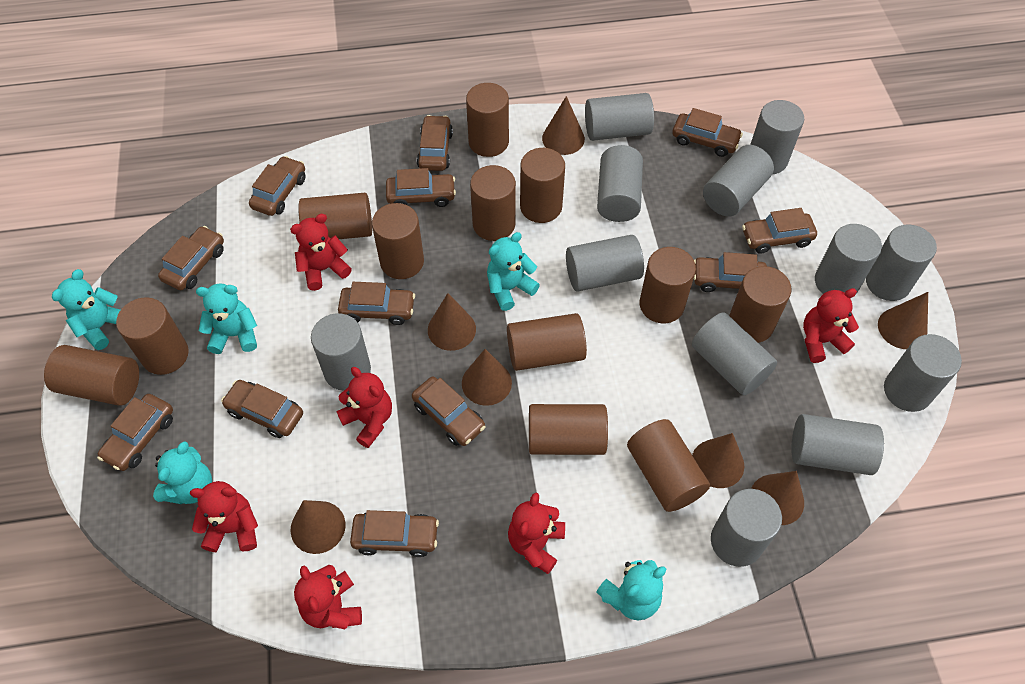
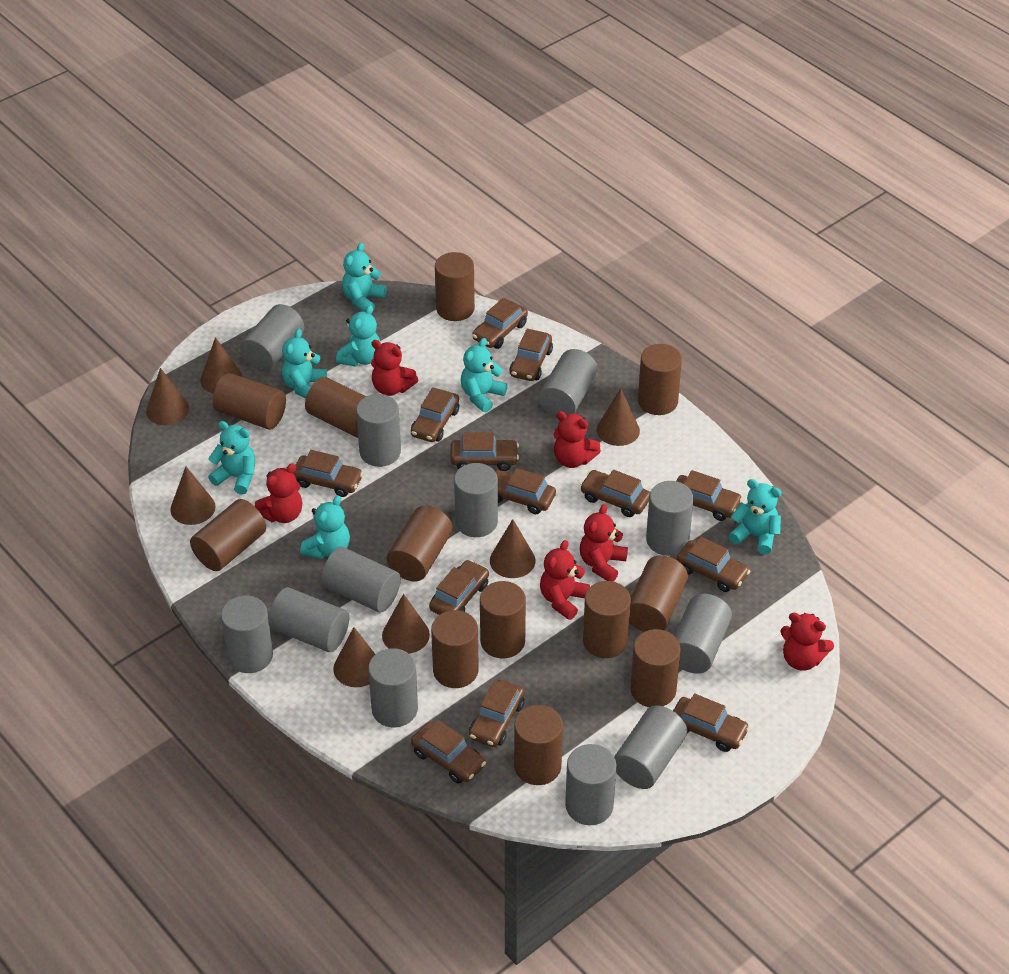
brown car: 12 -> 13
turquoise teddy bear: 5 -> 7

